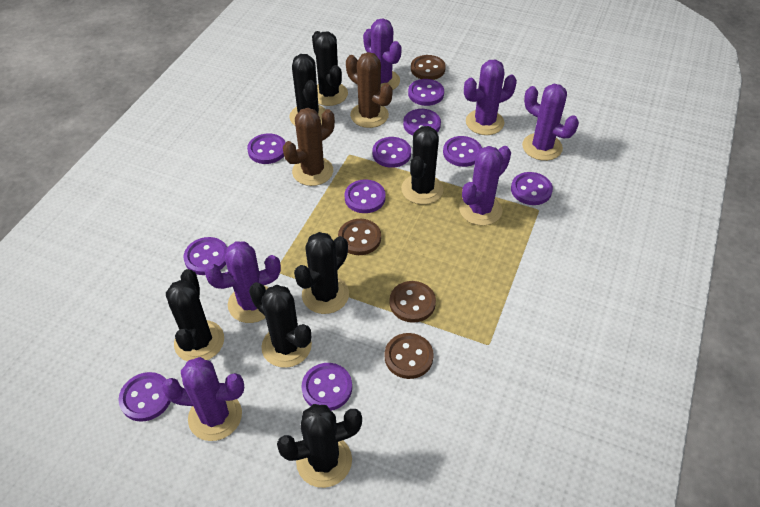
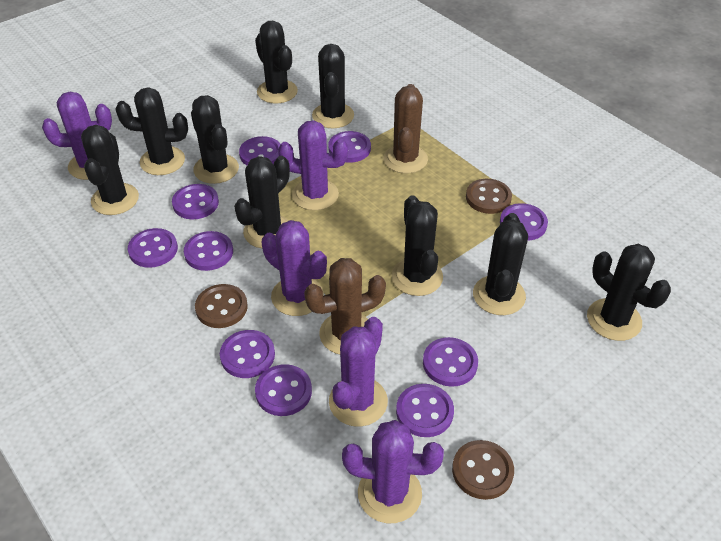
black cactus: 7 -> 9
brown button: 4 -> 3
purple cactus: 6 -> 5

